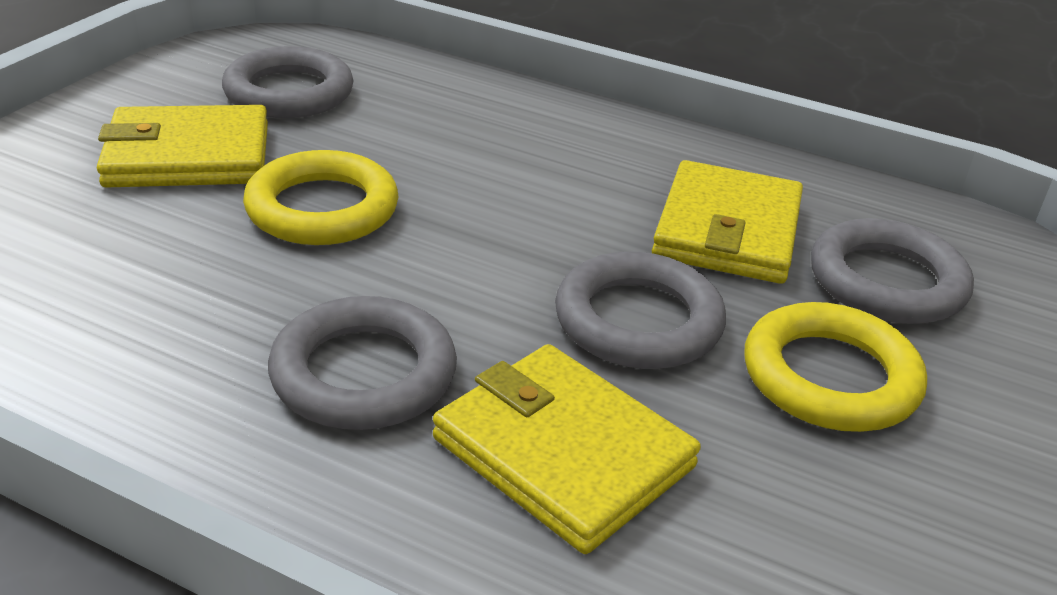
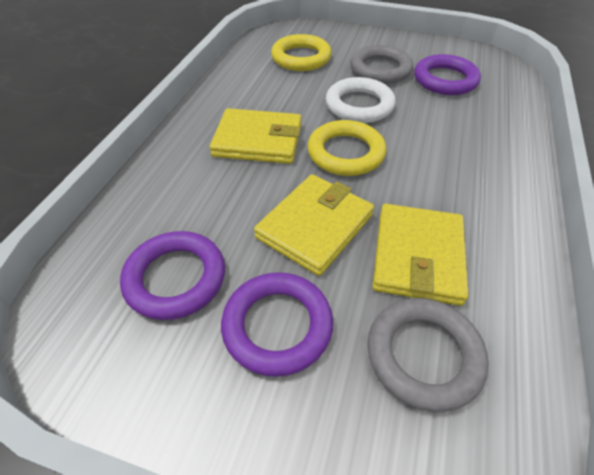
grey ring: 4 -> 2
purple ring: 0 -> 3
white ring: 0 -> 1

